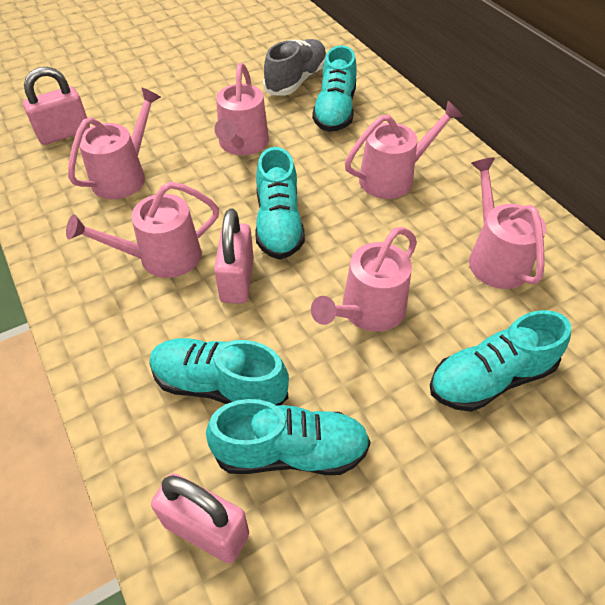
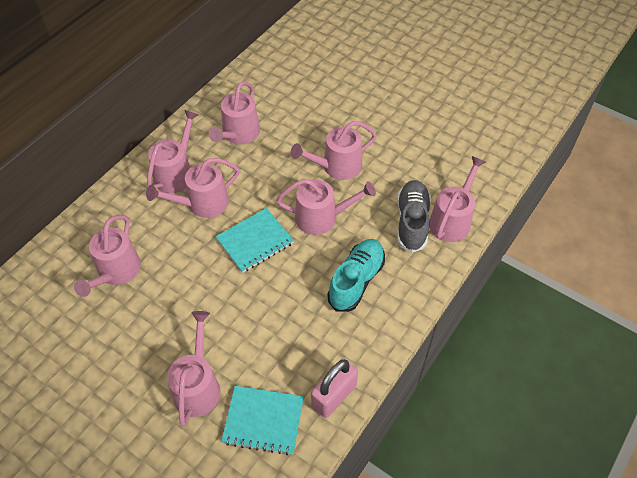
pink padlock: 3 -> 1
pink watering can: 6 -> 8
turquoise notebook: 0 -> 2
turquoise shoe: 5 -> 1

